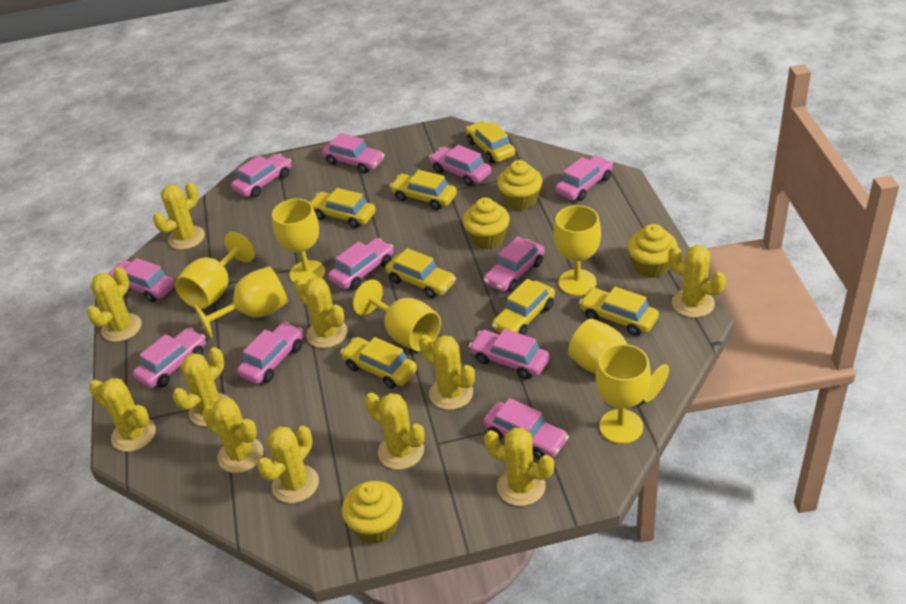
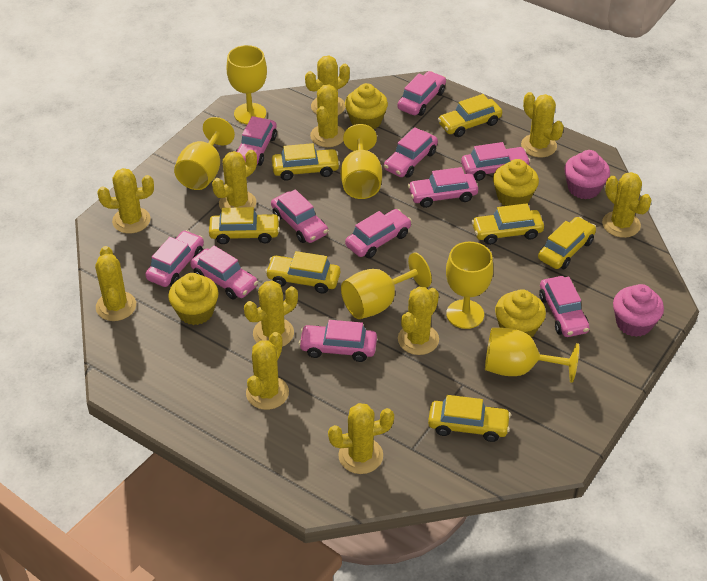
pink cupcake: 0 -> 2
yellow goblet: 7 -> 6

